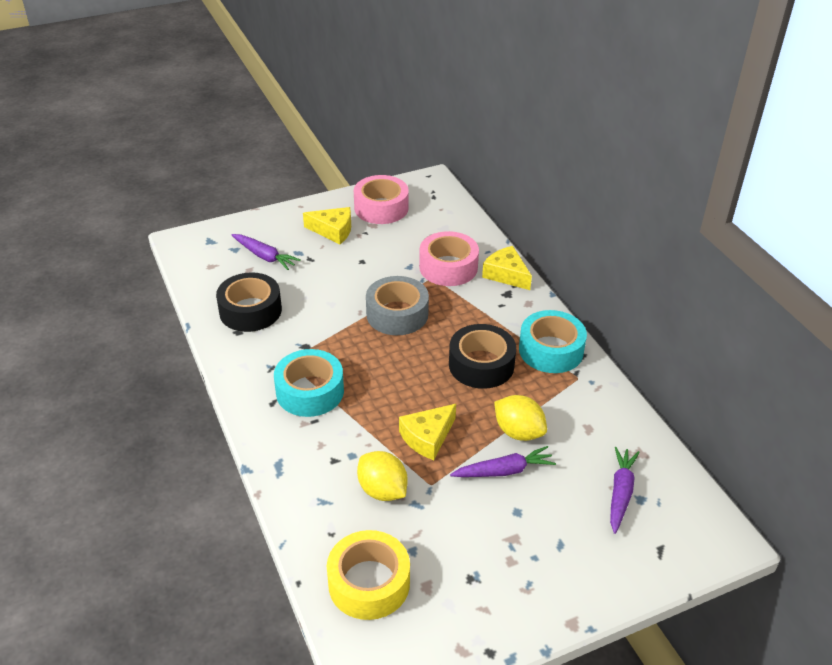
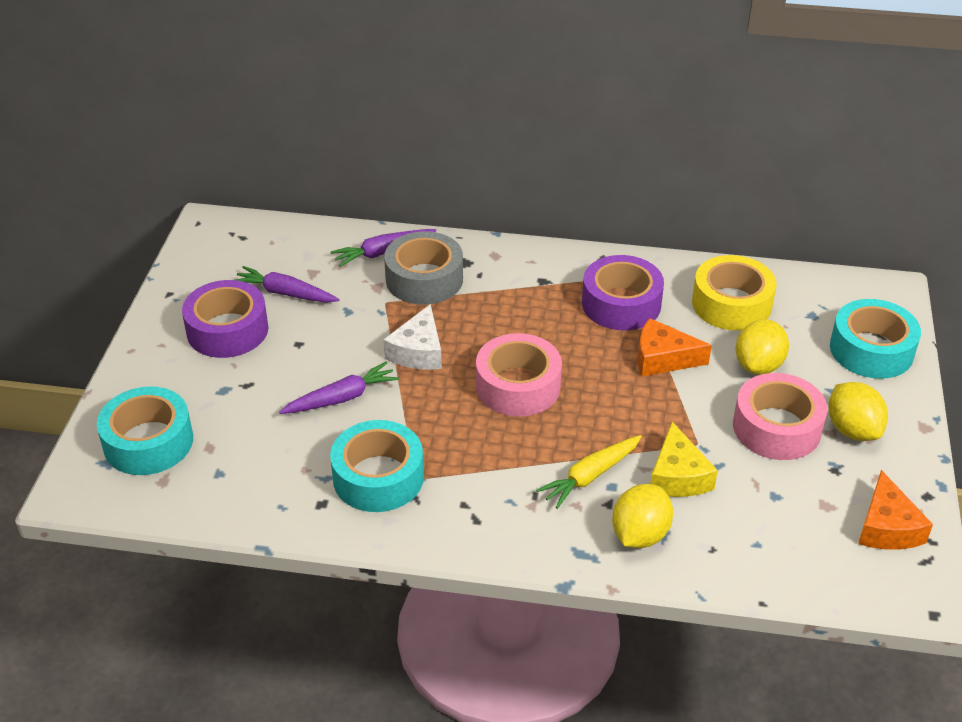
black tape: 2 -> 0
orange cheese: 0 -> 2
purple tape: 0 -> 2
turquoise tape: 2 -> 3
white cheese: 0 -> 1
yellow carrot: 0 -> 1
yellow cheese: 3 -> 1
yellow lemon: 2 -> 3

